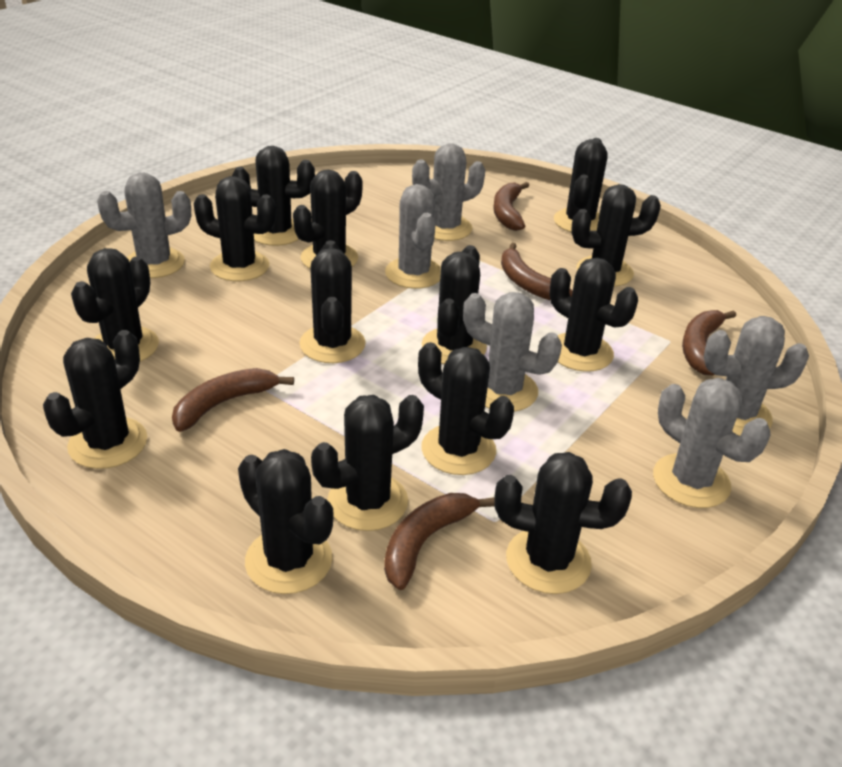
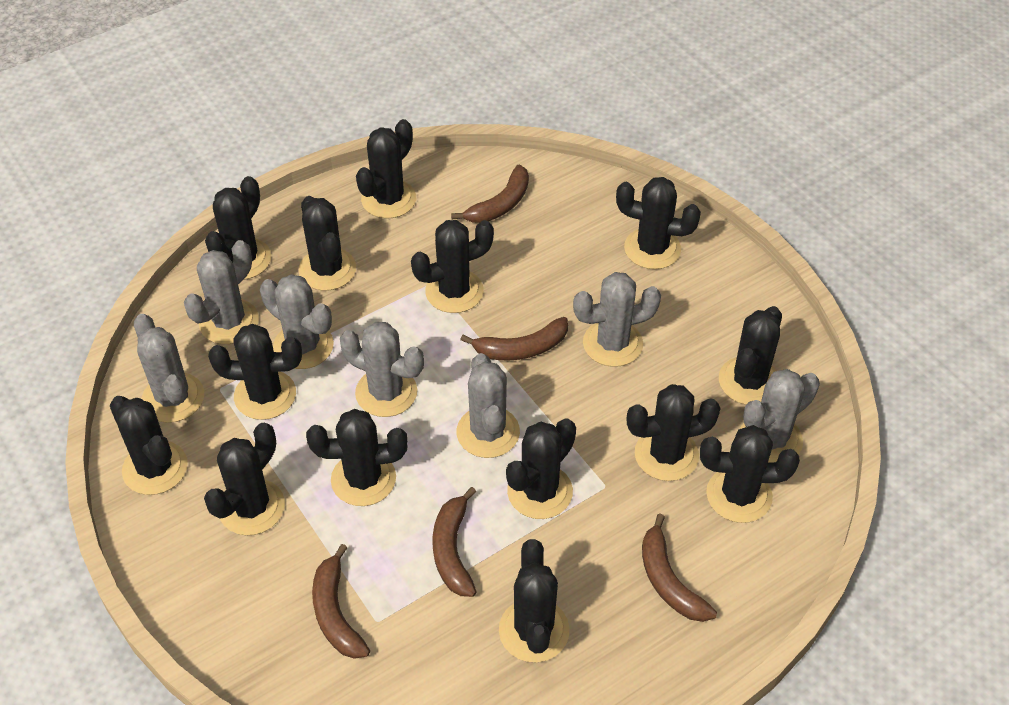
grey cactus: 6 -> 7

